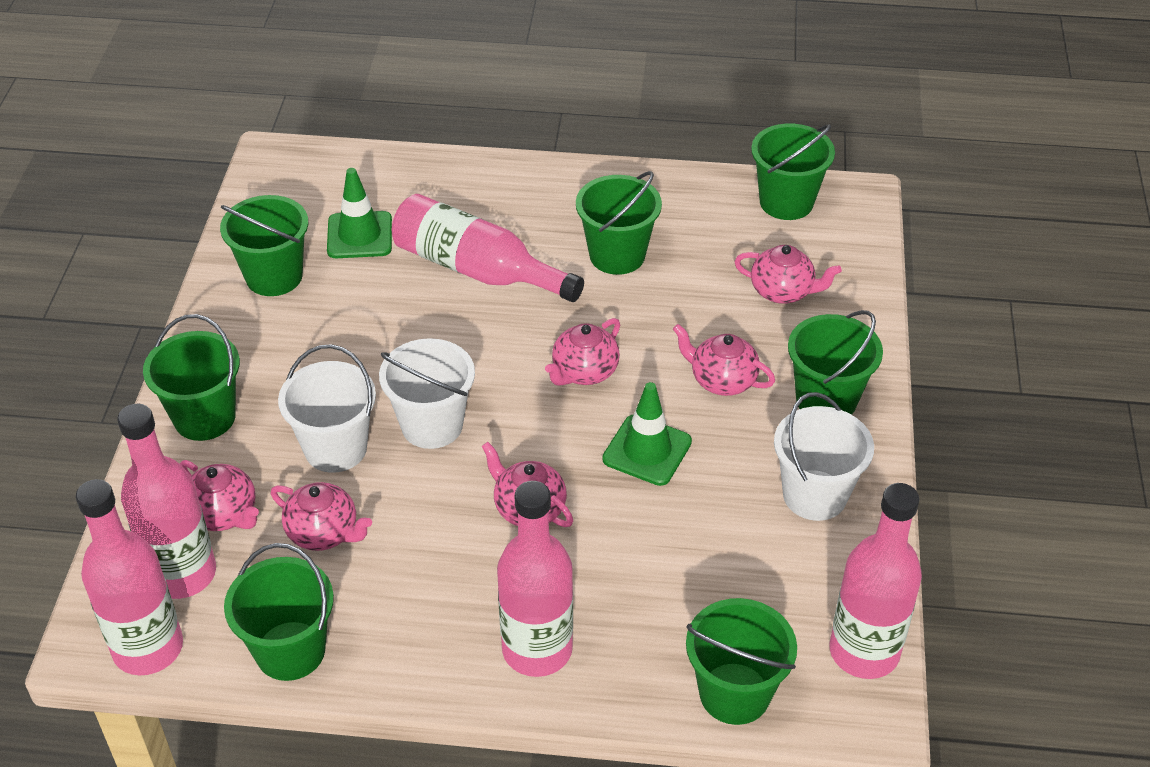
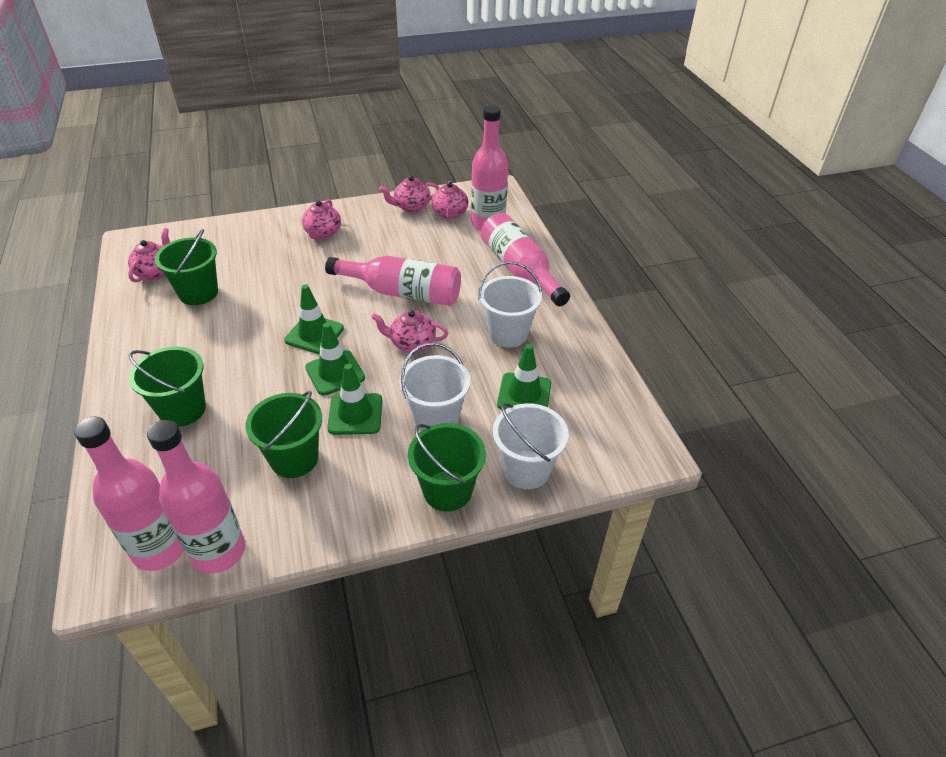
green bucket: 7 -> 4
green traffic cone: 2 -> 4
pink teapot: 6 -> 5

